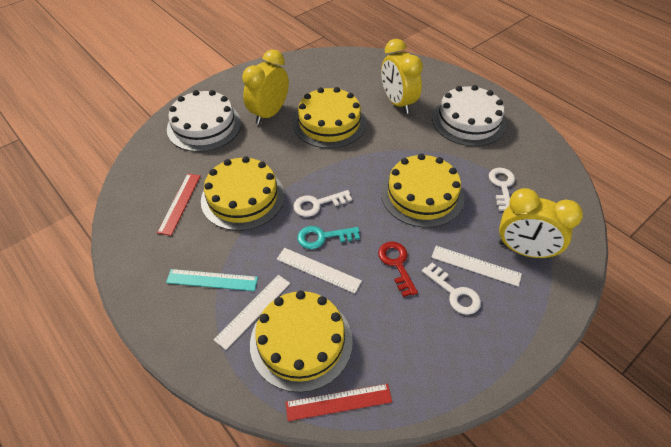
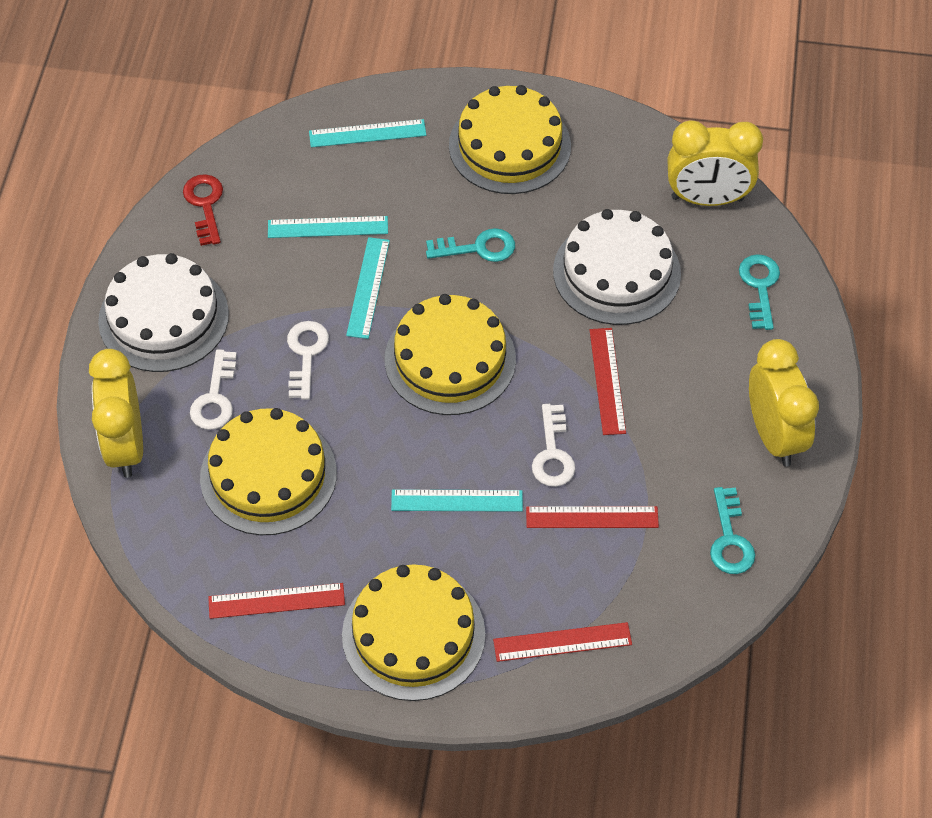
red ruler: 2 -> 4
turquoise key: 1 -> 3
turquoise ruler: 1 -> 4
white ruler: 3 -> 0

